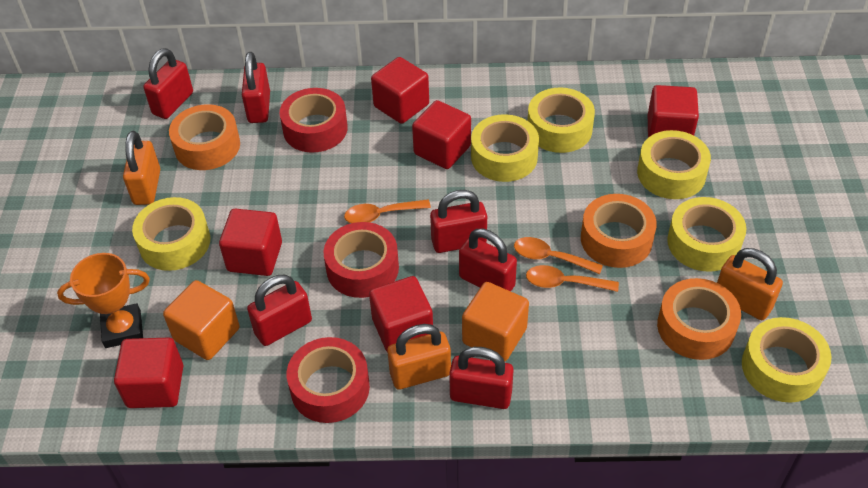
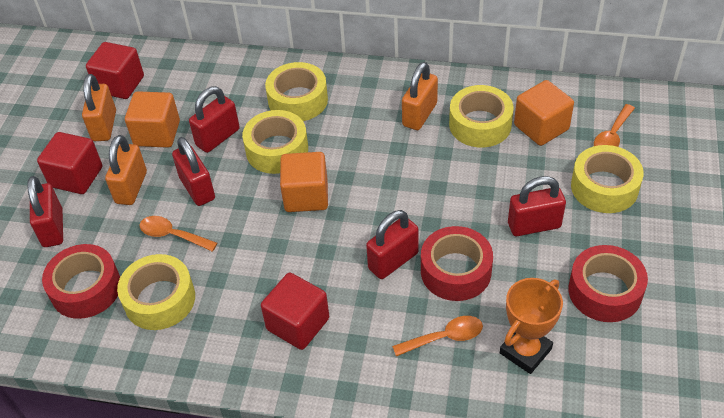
orange cube: 2 -> 3
orange tape: 3 -> 0
red cube: 6 -> 3
red padlock: 6 -> 5
yellow tape: 6 -> 5

